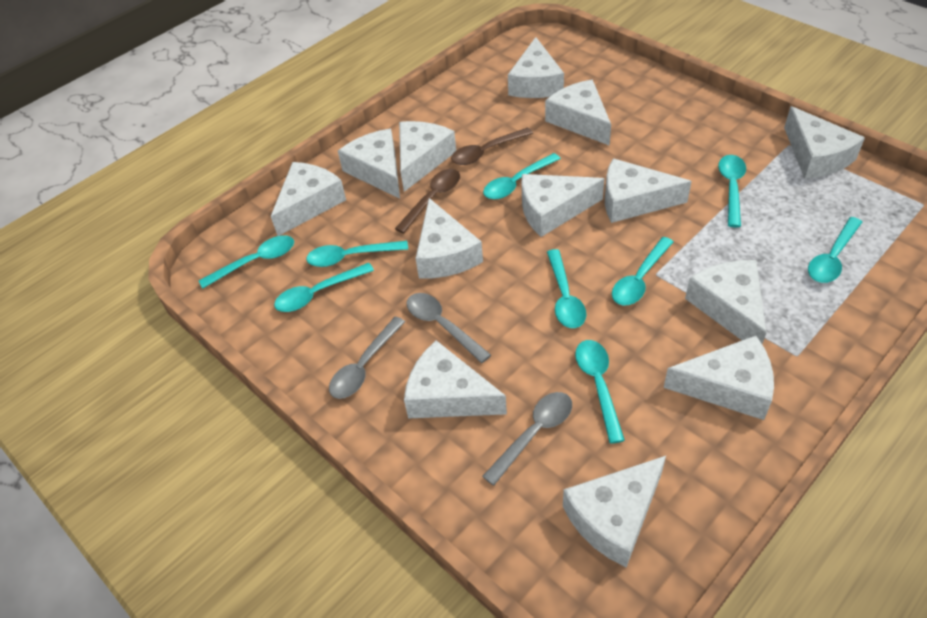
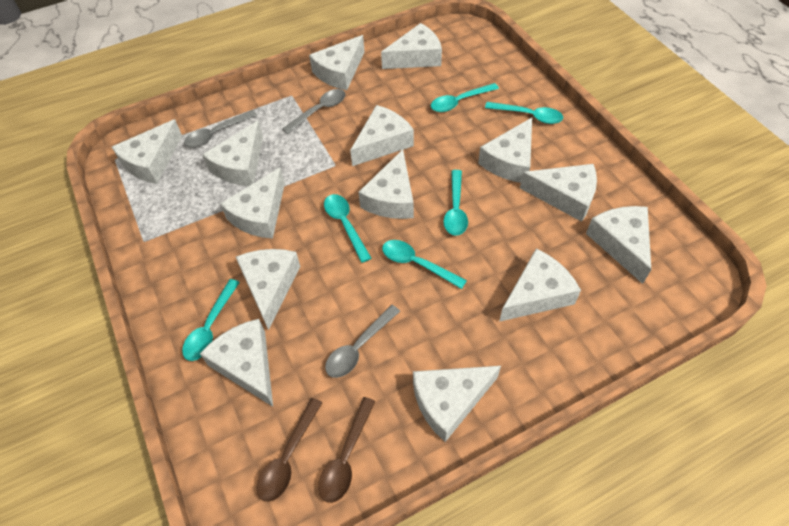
turquoise spoon: 9 -> 6
white cheese: 13 -> 14

